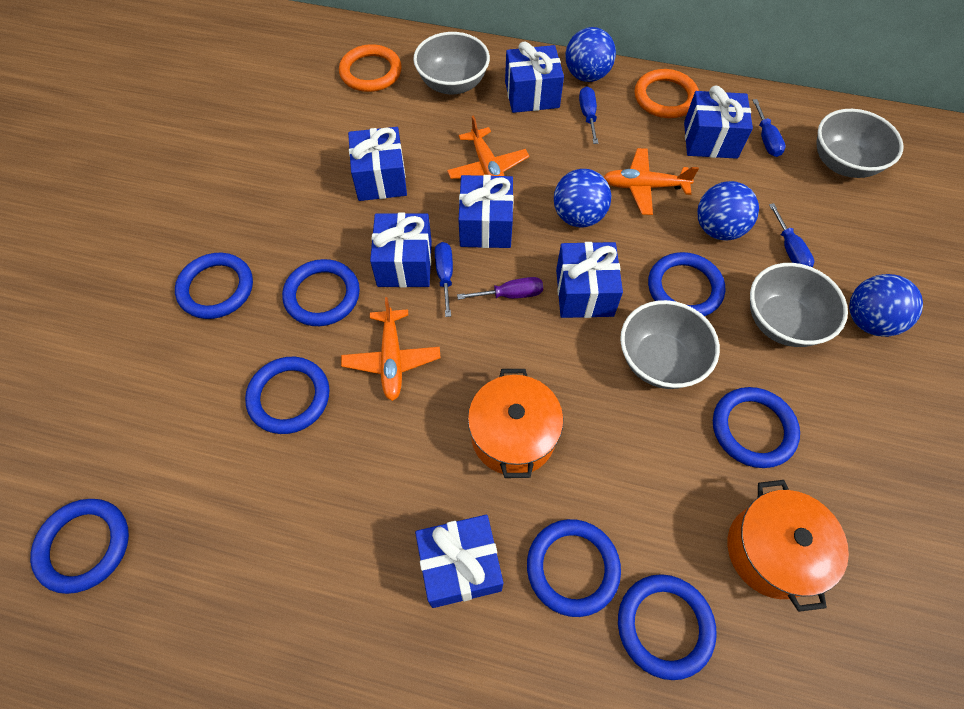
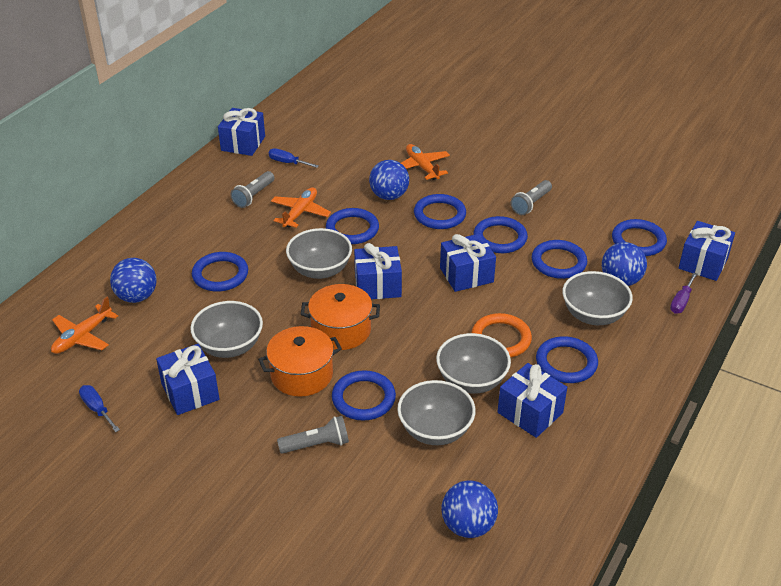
blue gift: 7 -> 6
blue screwdriver: 4 -> 2
grey bowl: 4 -> 5
grey flashlight: 0 -> 3
orange ring: 2 -> 1

